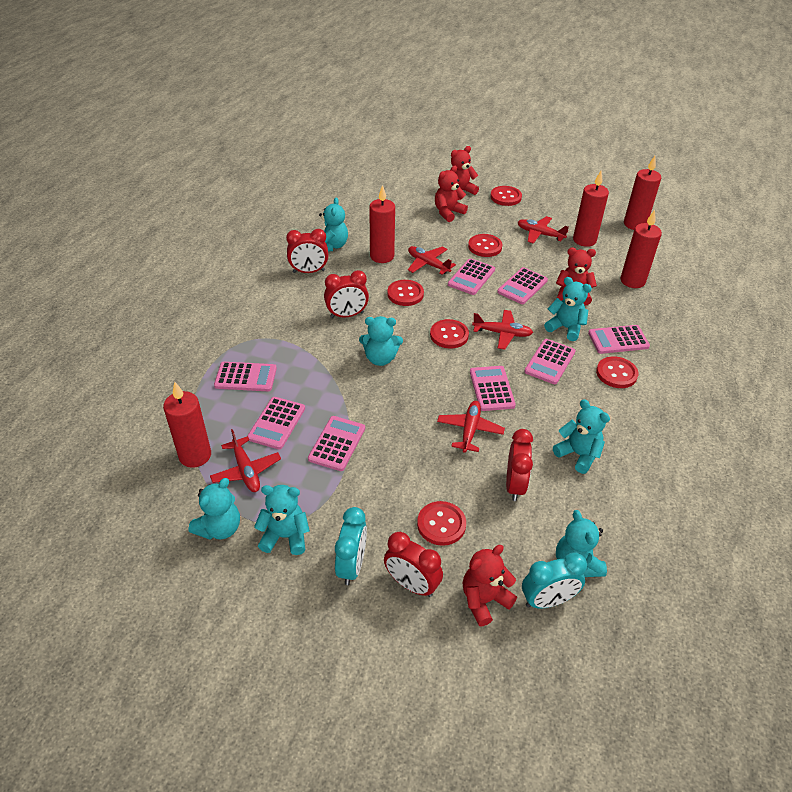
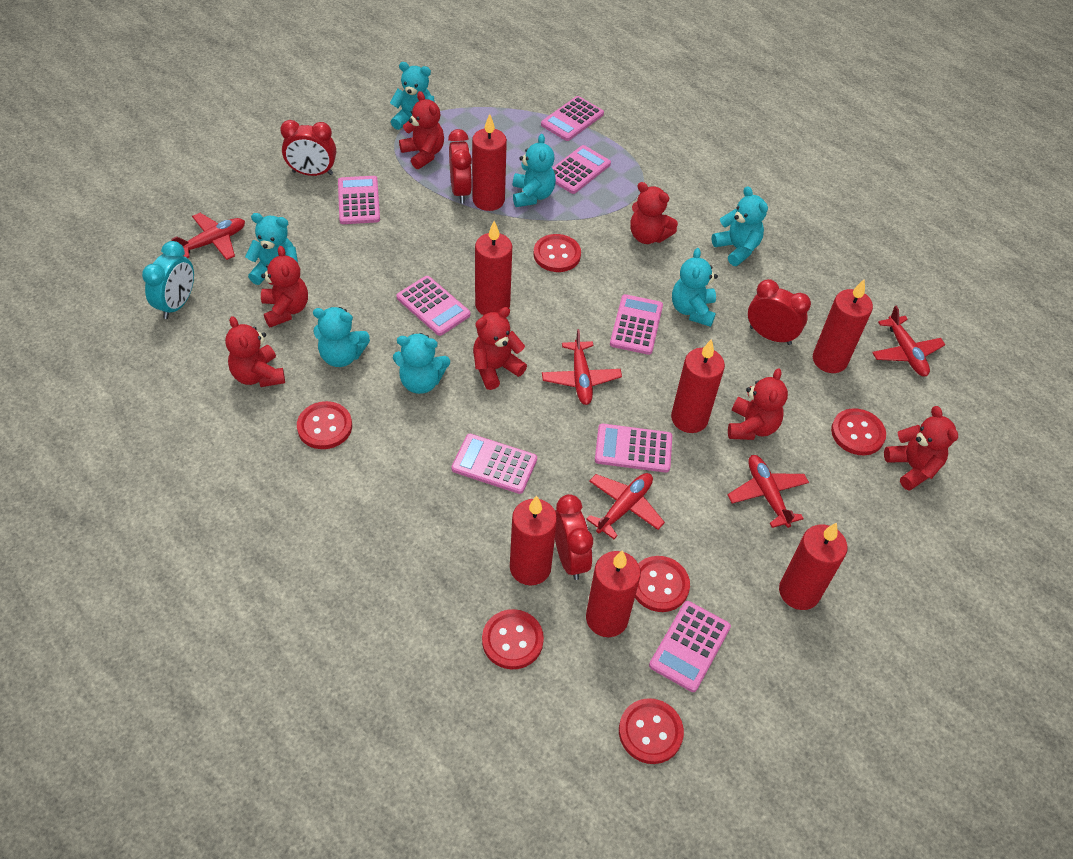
red candle: 5 -> 7
red teddy bear: 4 -> 7
turquoise clock: 2 -> 1

